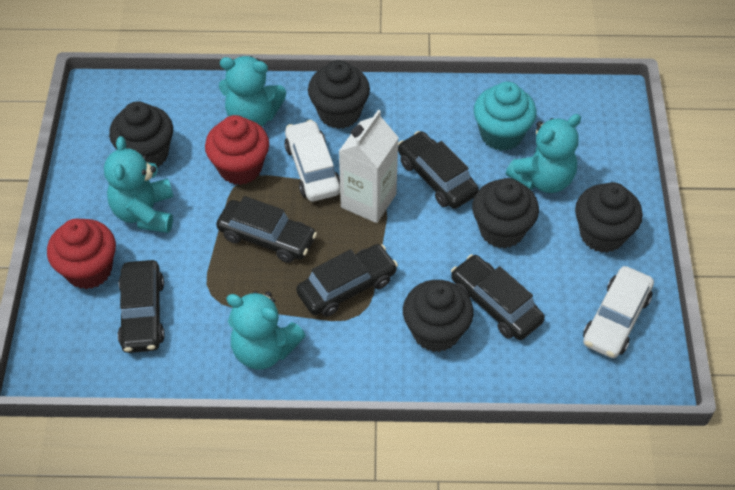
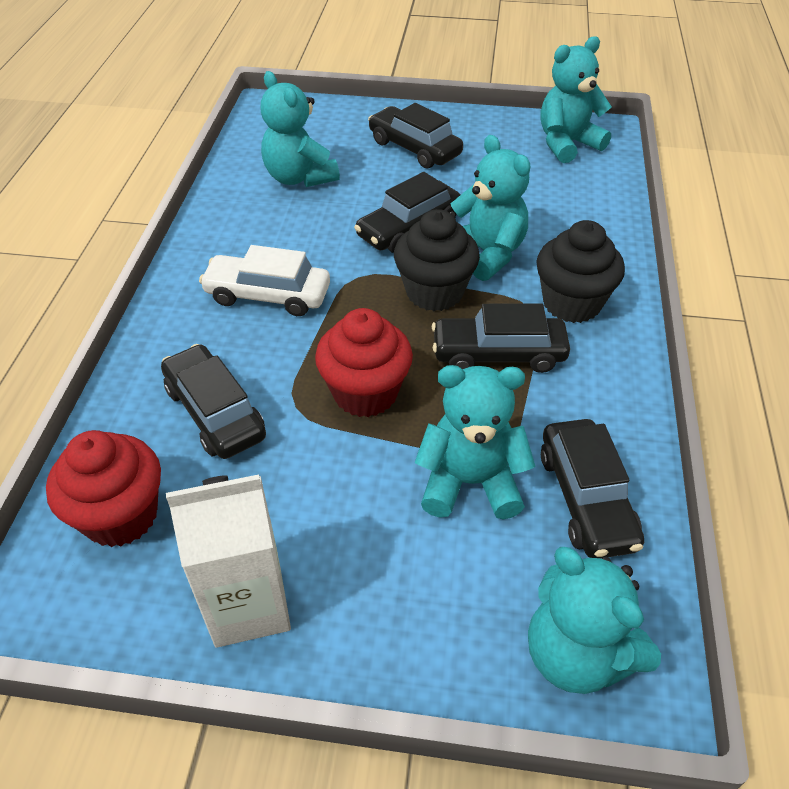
black cupcake: 5 -> 2
turquoise cupcake: 1 -> 0
turquoise teddy bear: 4 -> 5
white car: 2 -> 1

